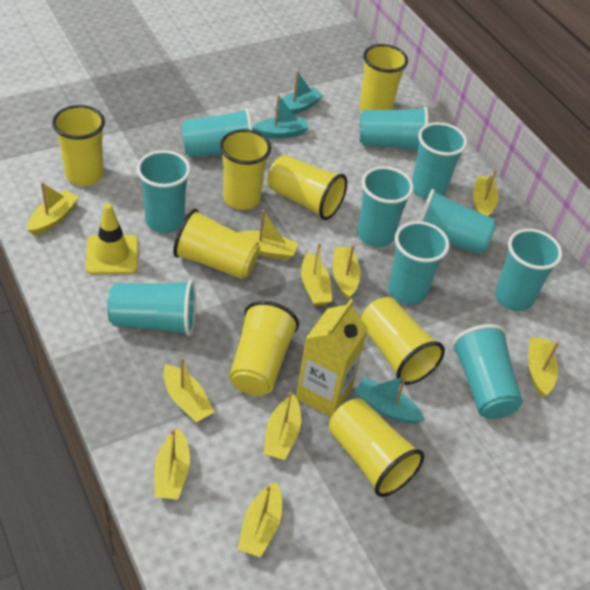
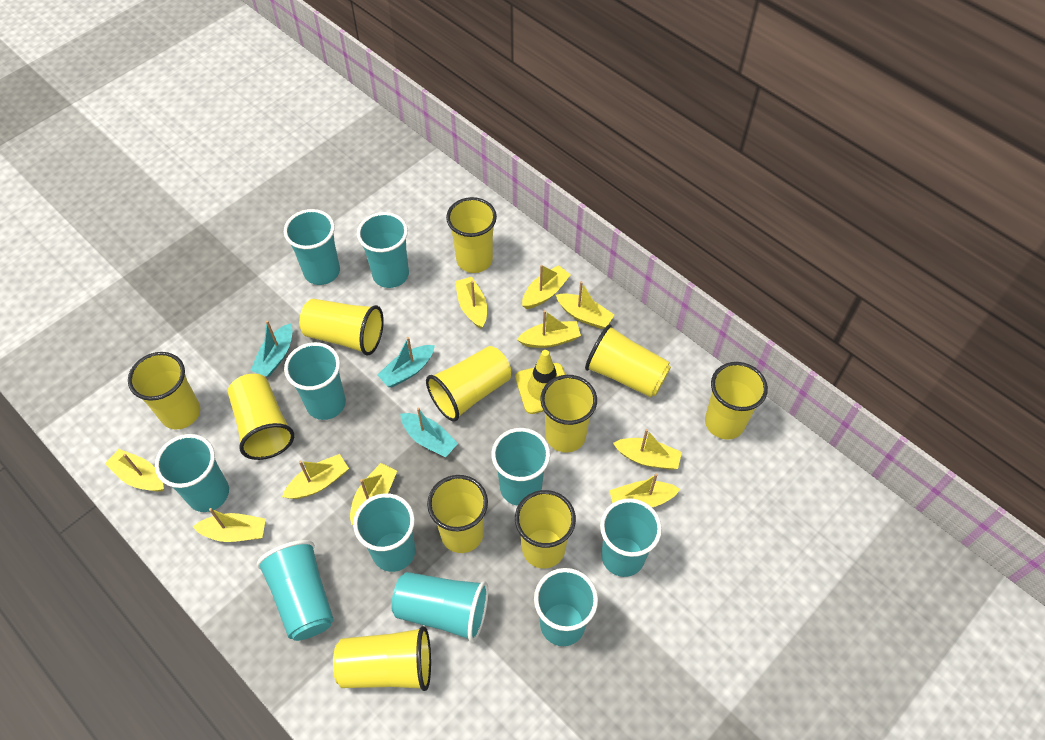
yellow carton: 1 -> 0
yellow cup: 8 -> 11

